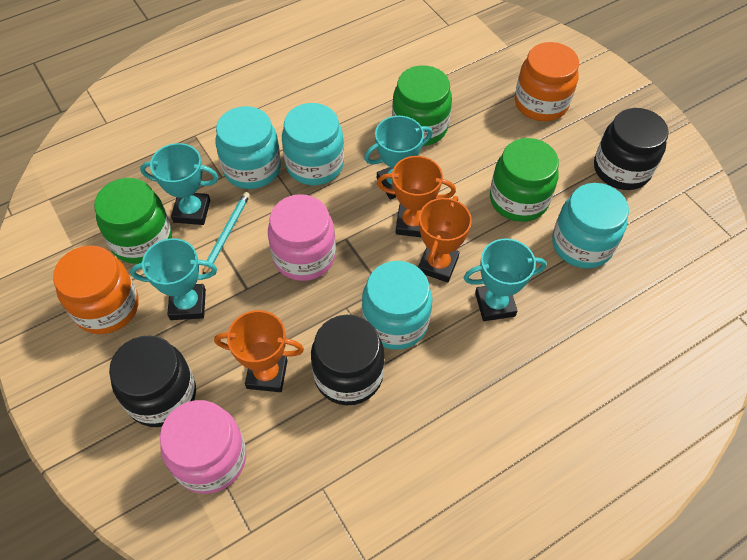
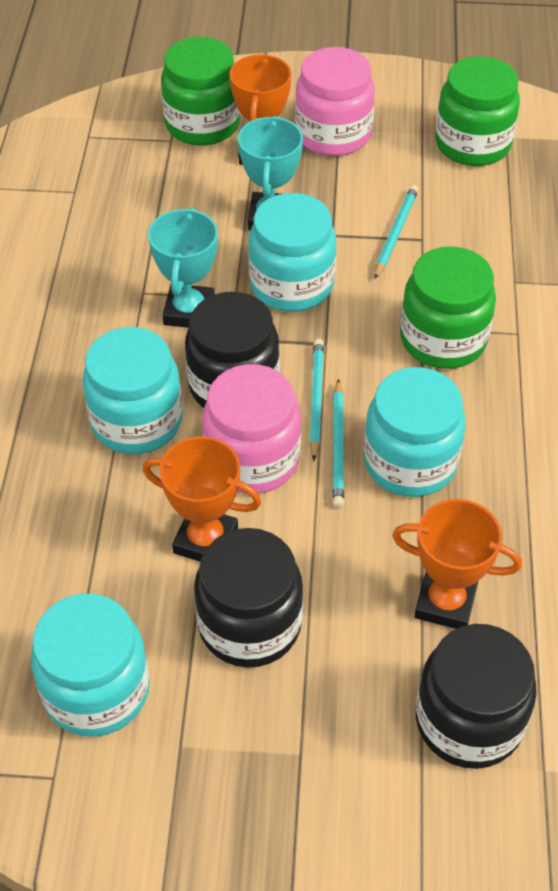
orange jar: 2 -> 0
turquoise pencil: 1 -> 3
turquoise trophy: 4 -> 2

